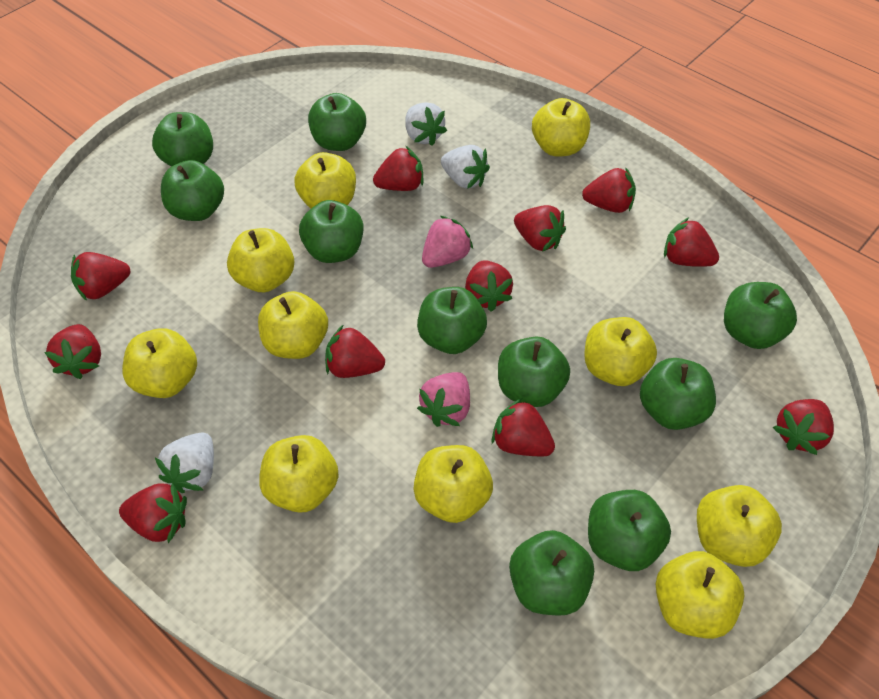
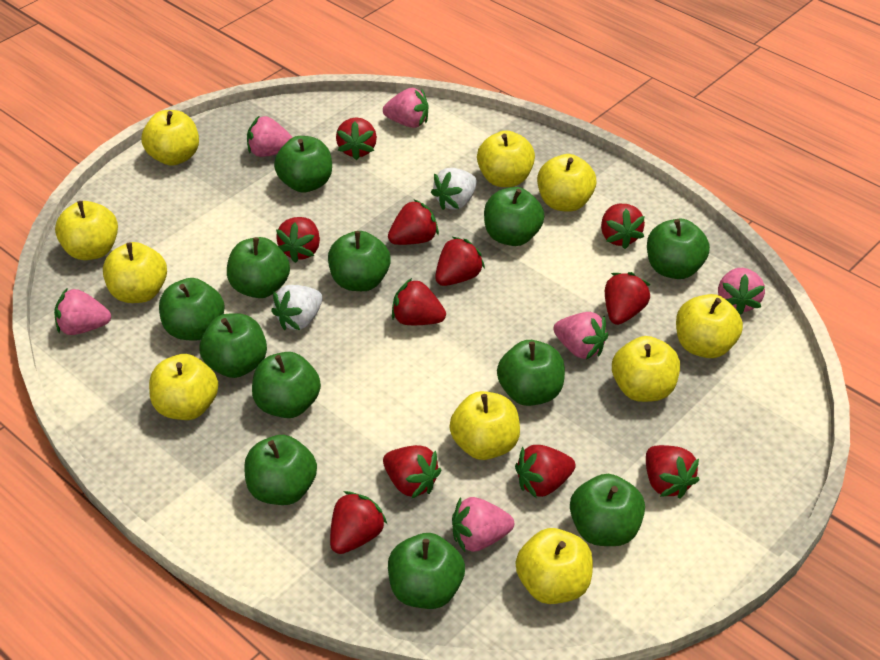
green apple: 10 -> 12
pink strawberry: 2 -> 6
white strawberry: 3 -> 2

